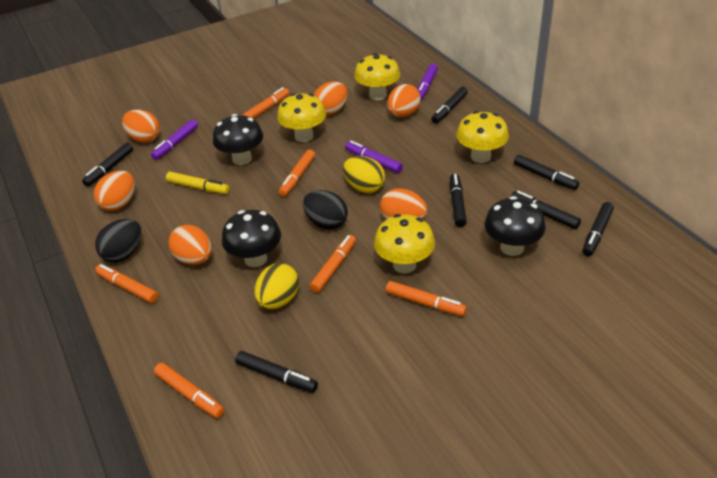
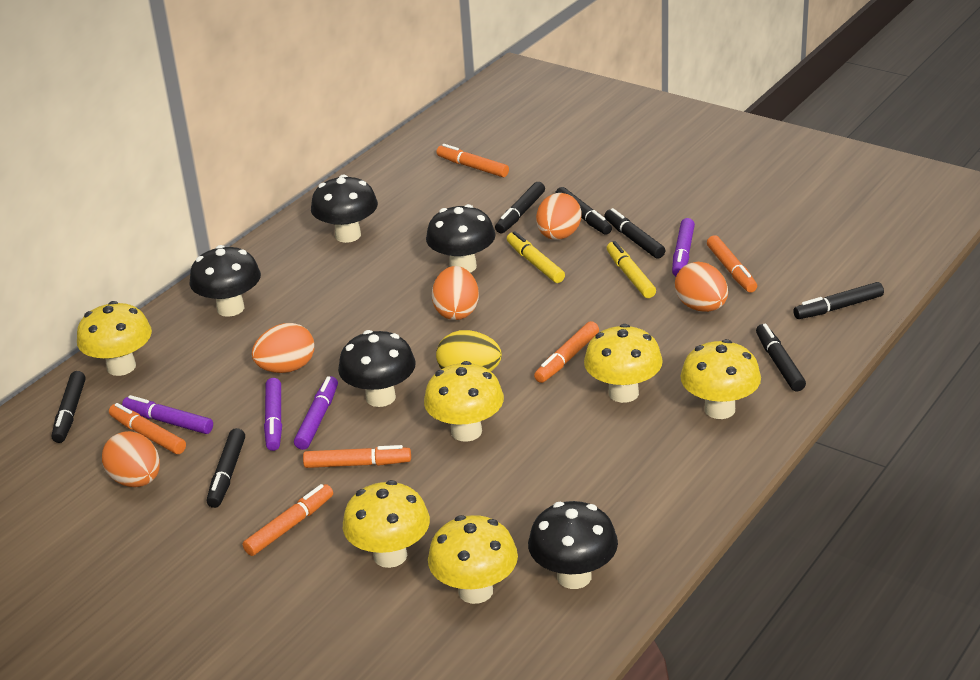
black egg: 2 -> 0
black mushroom: 3 -> 5
orange egg: 6 -> 5
purple marker: 3 -> 4
yellow egg: 2 -> 1
yellow marker: 1 -> 2
yellow mushroom: 4 -> 6

